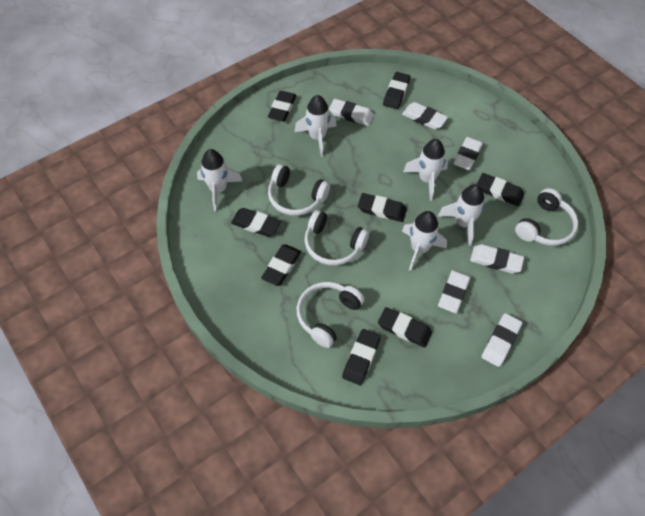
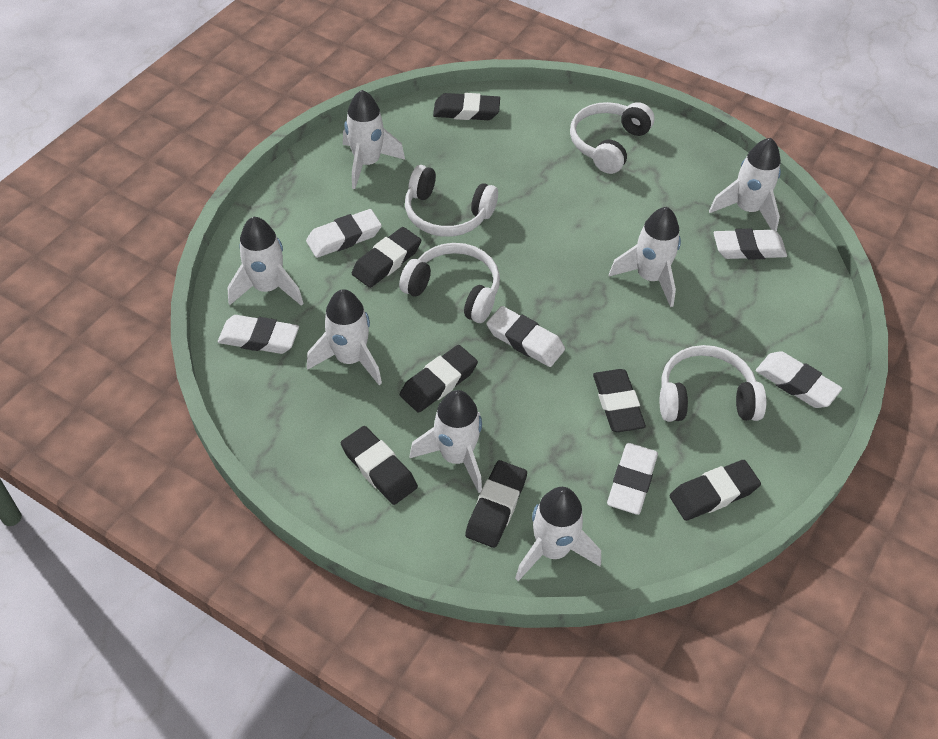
black eraser: 8 -> 7
white rocket: 5 -> 7

